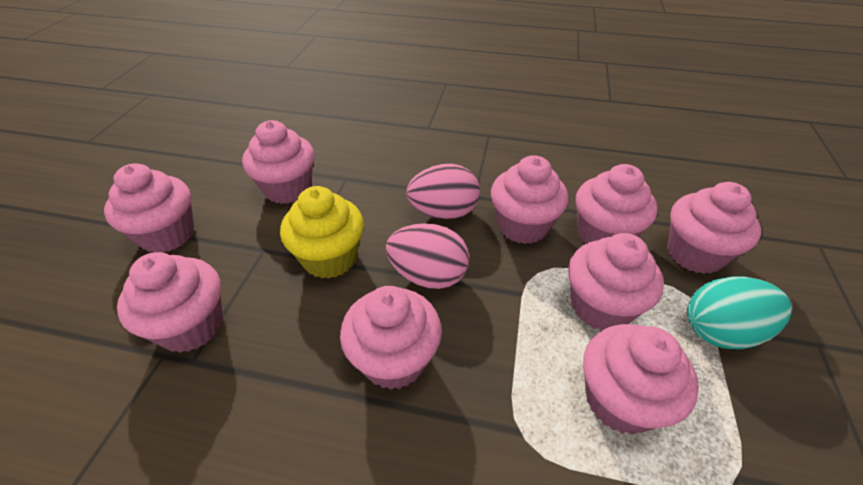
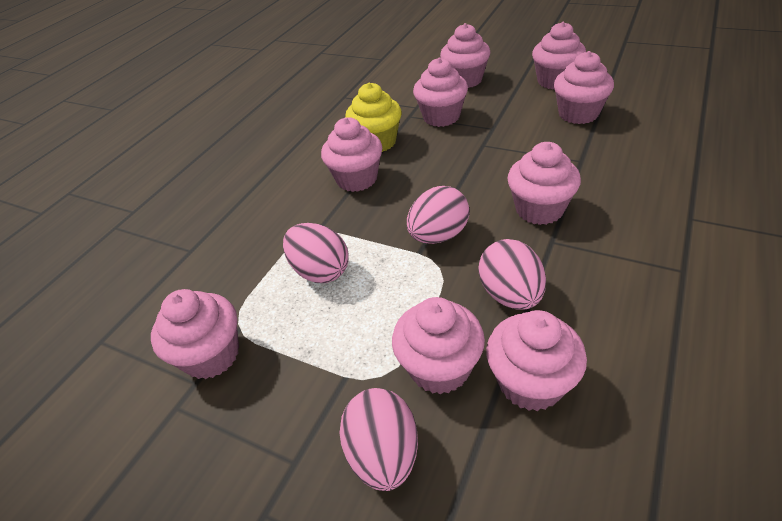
pink egg: 2 -> 4
turquoise egg: 1 -> 0

